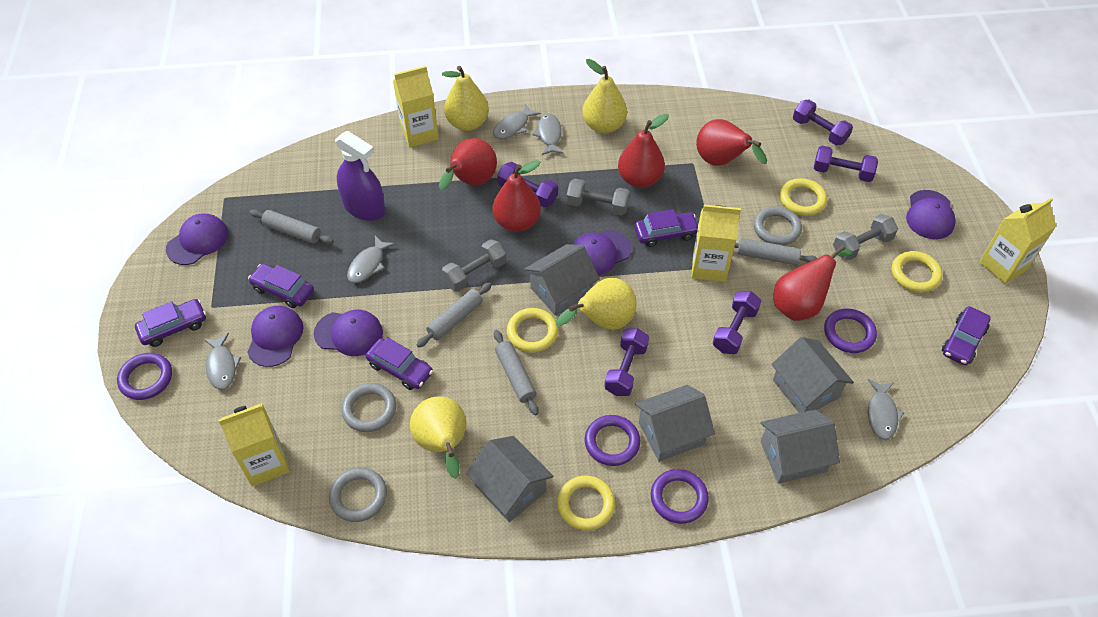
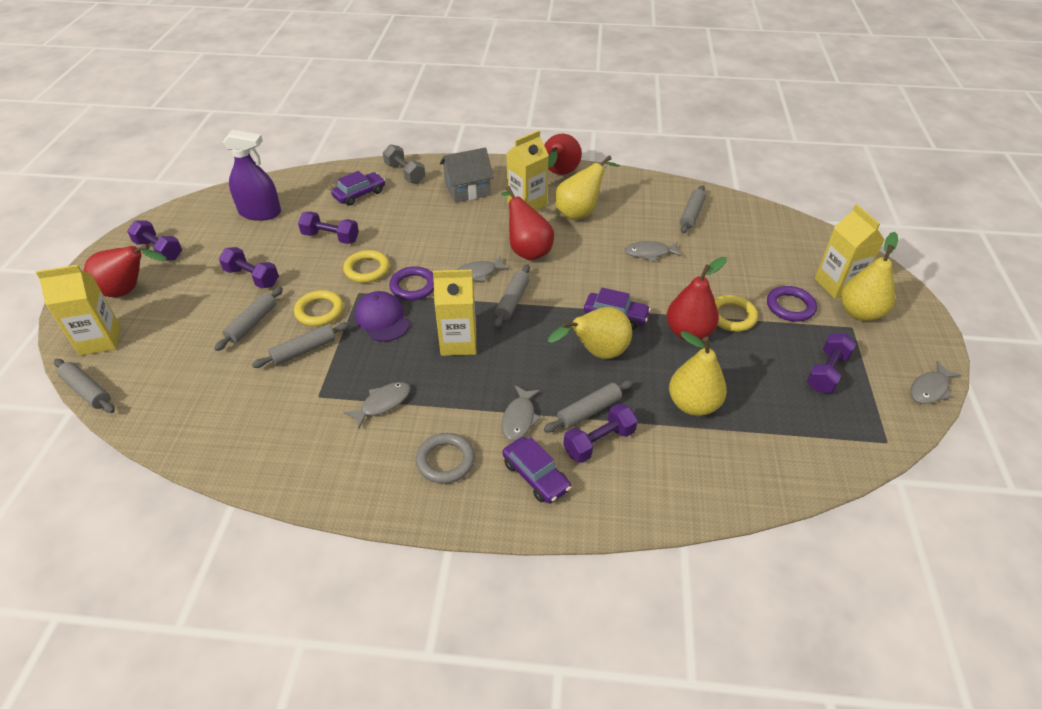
grey dumbbell: 3 -> 1
grey house: 5 -> 1
grey ring: 3 -> 1
grey rolling pin: 4 -> 6
purple cap: 5 -> 1
purple car: 5 -> 3
purple ring: 4 -> 2
red pear: 5 -> 4
yellow ring: 4 -> 3

